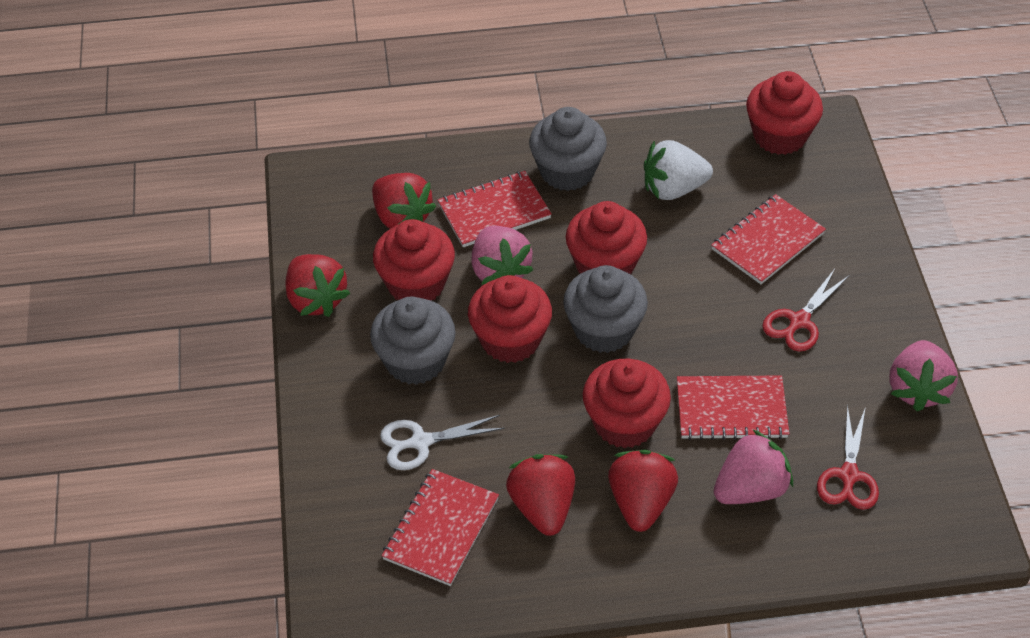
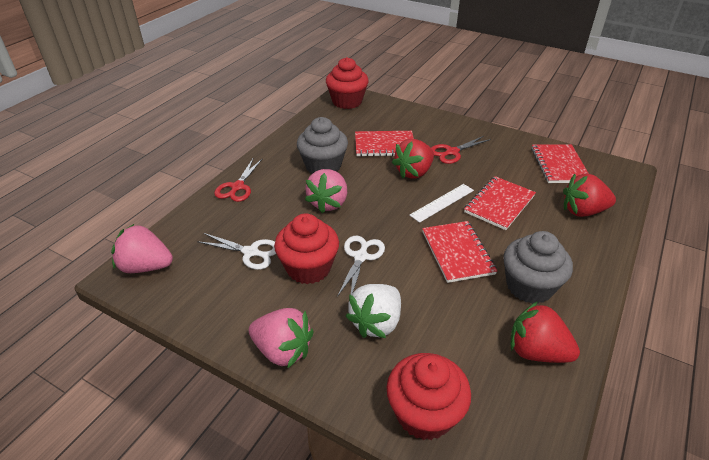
grey cupcake: 3 -> 2
red cupcake: 5 -> 3
red strawberry: 4 -> 3
white ruler: 0 -> 1
white scissors: 1 -> 2

